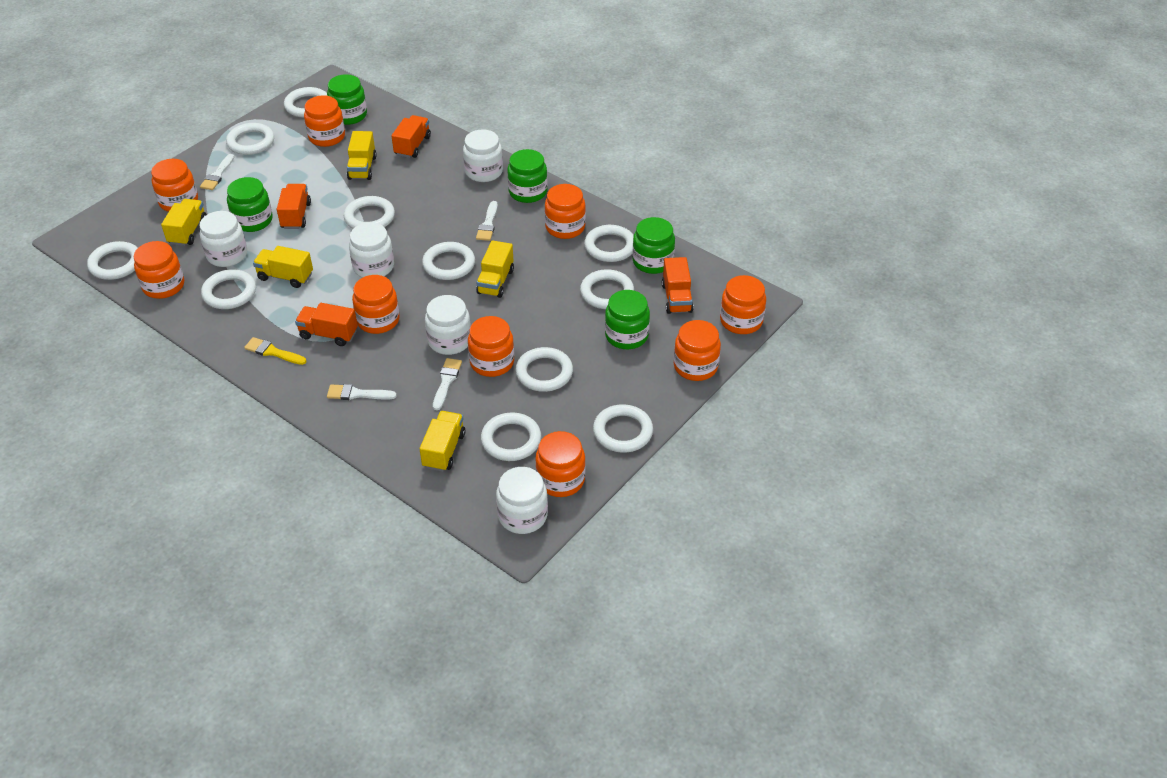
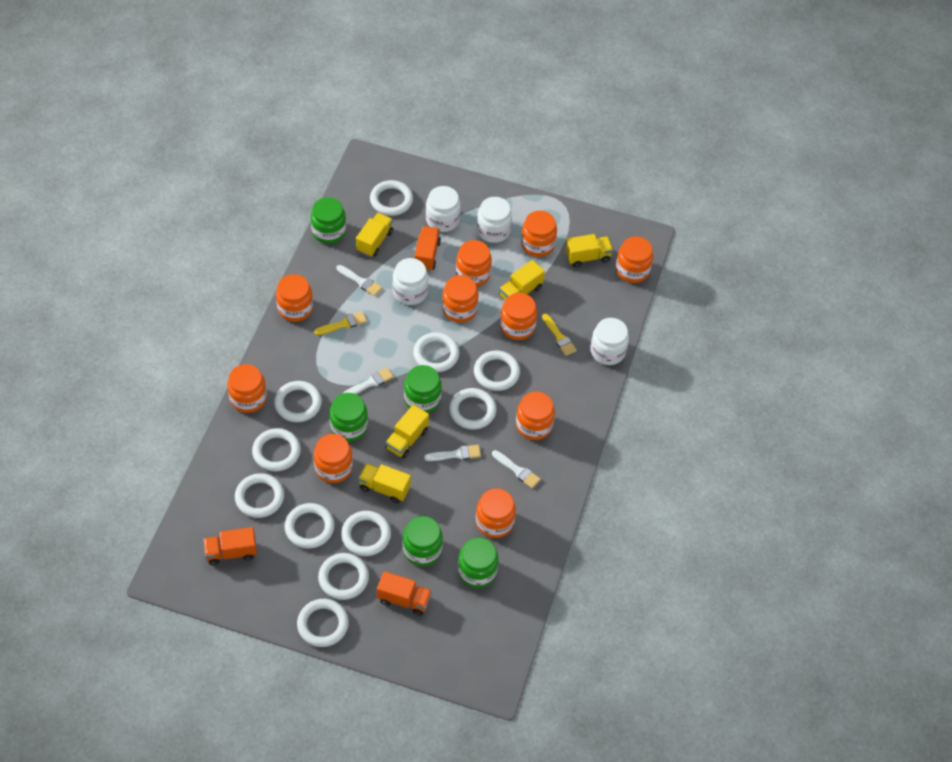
orange jar: 9 -> 10
orange truck: 4 -> 3
white jar: 5 -> 4
yellow brush: 1 -> 2

